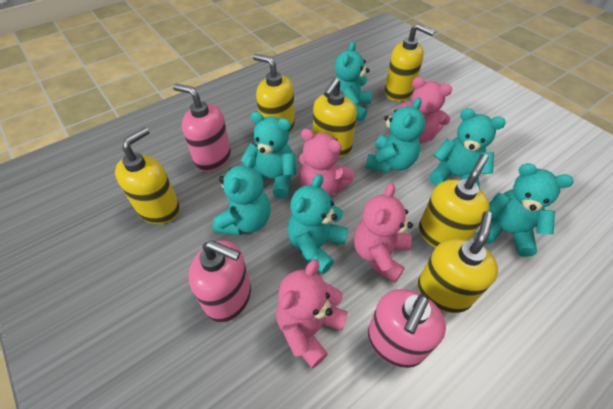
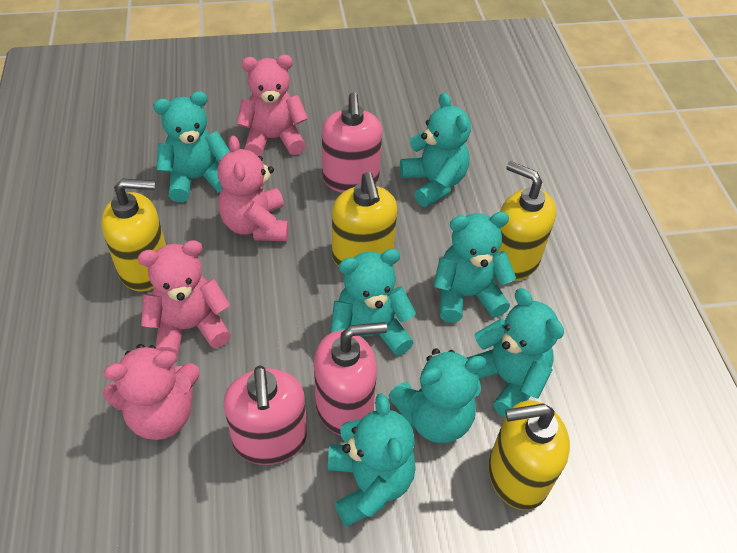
yellow soap dispenser: 6 -> 4

